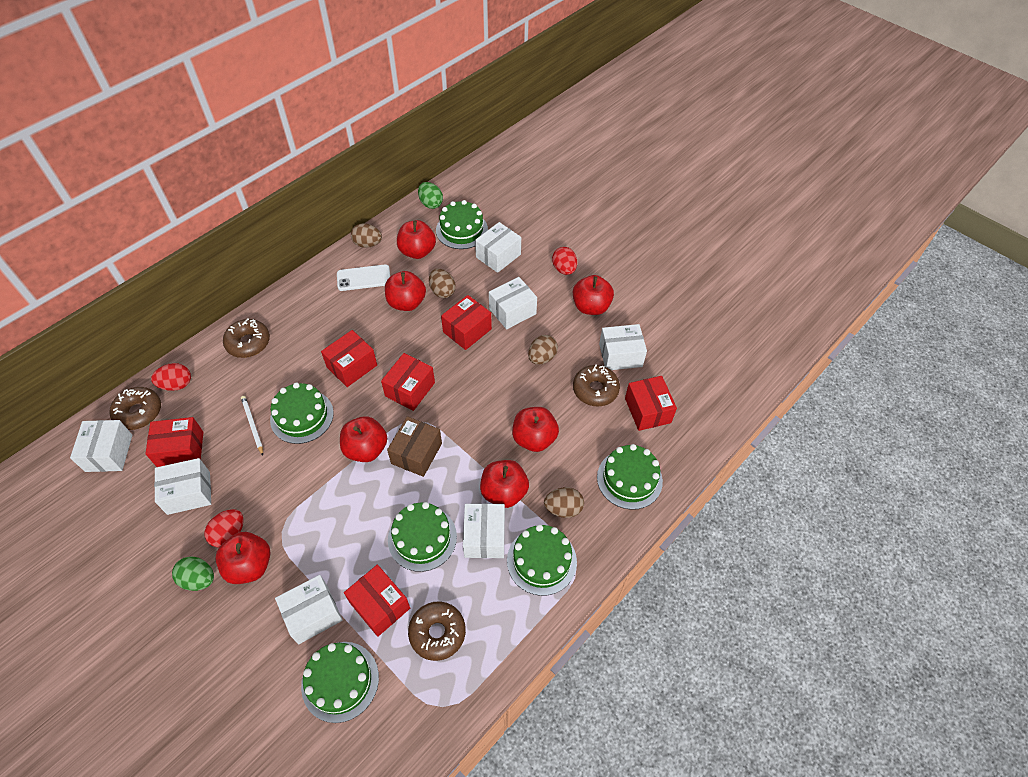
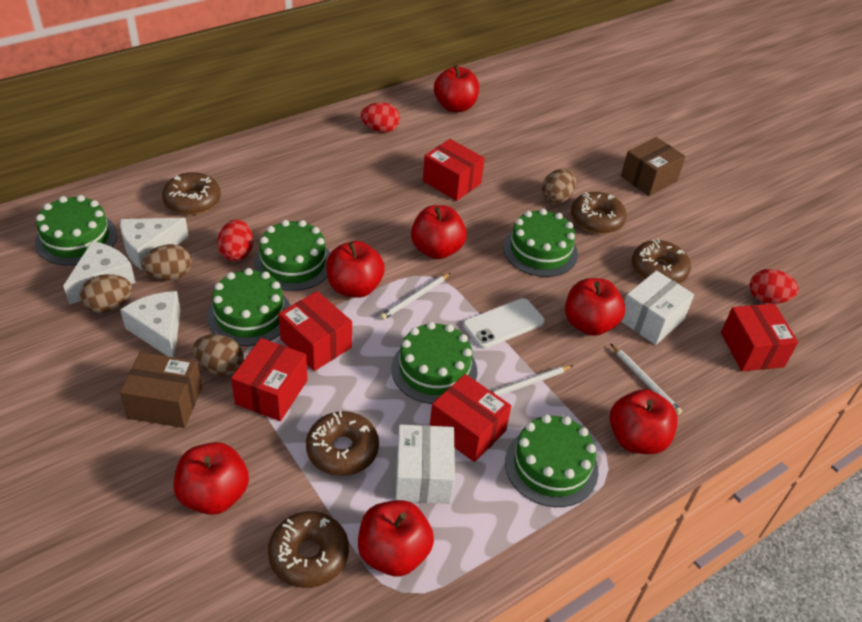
brown box: 1 -> 2
brown donut: 4 -> 5
green egg: 2 -> 0
red box: 6 -> 5
white box: 7 -> 2
white cheese: 0 -> 3
white pencil: 1 -> 3

